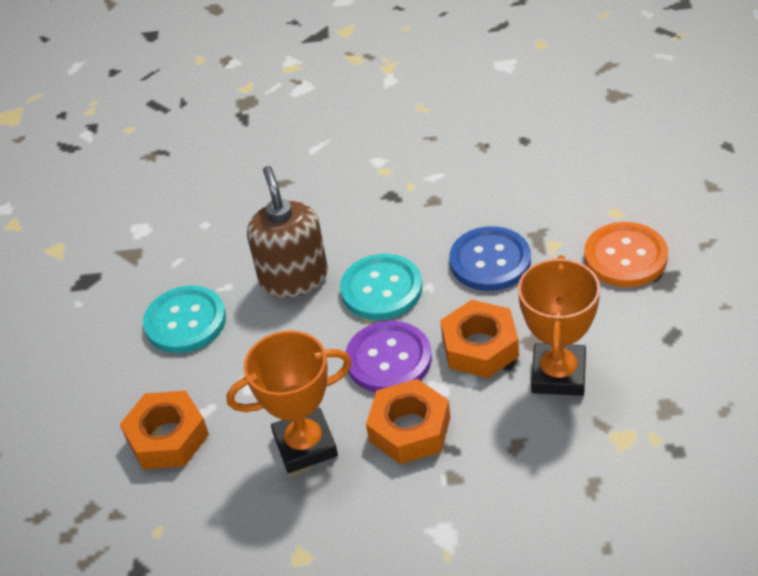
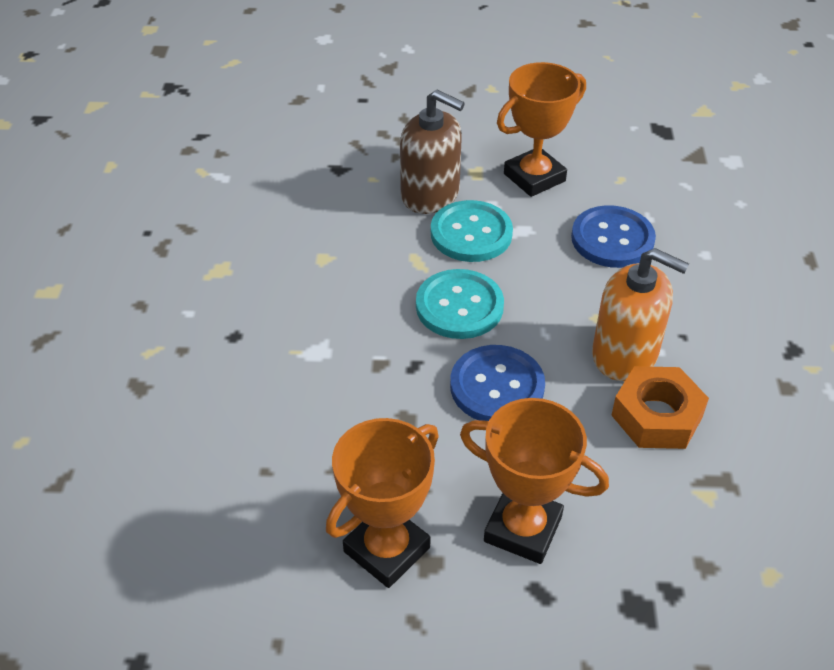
blue button: 1 -> 2
orange button: 1 -> 0
orange nut: 3 -> 1
orange soap dispenser: 0 -> 1
orange trophy: 2 -> 3
purple button: 1 -> 0

